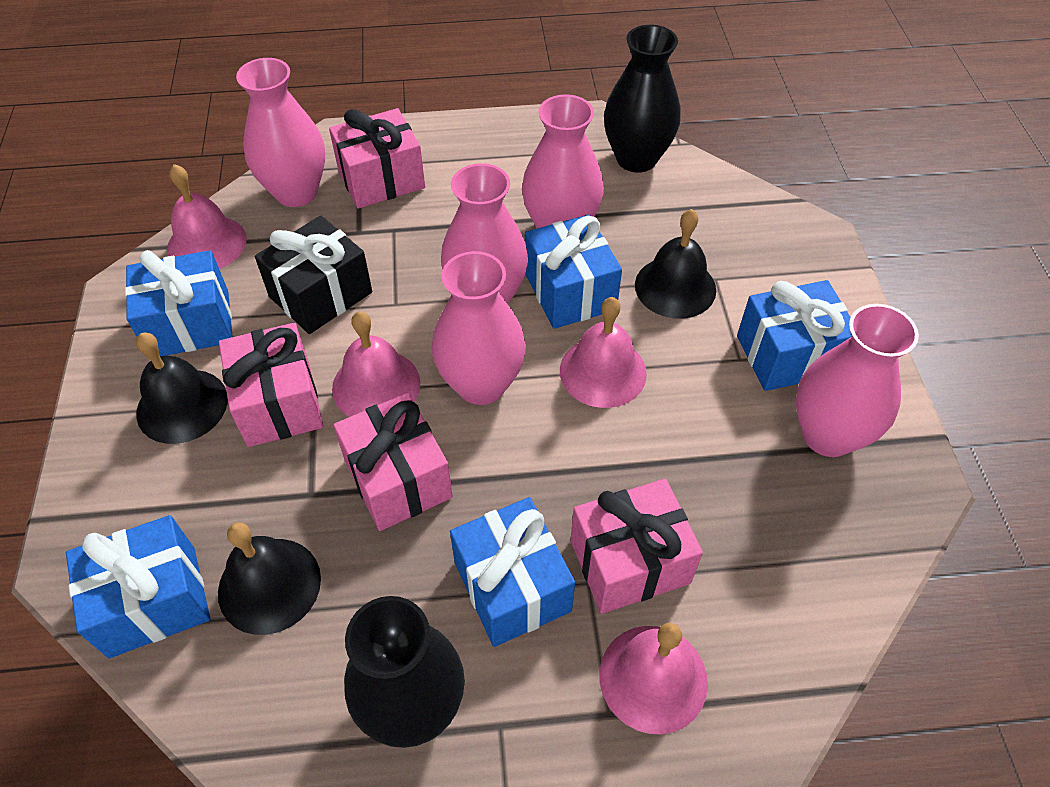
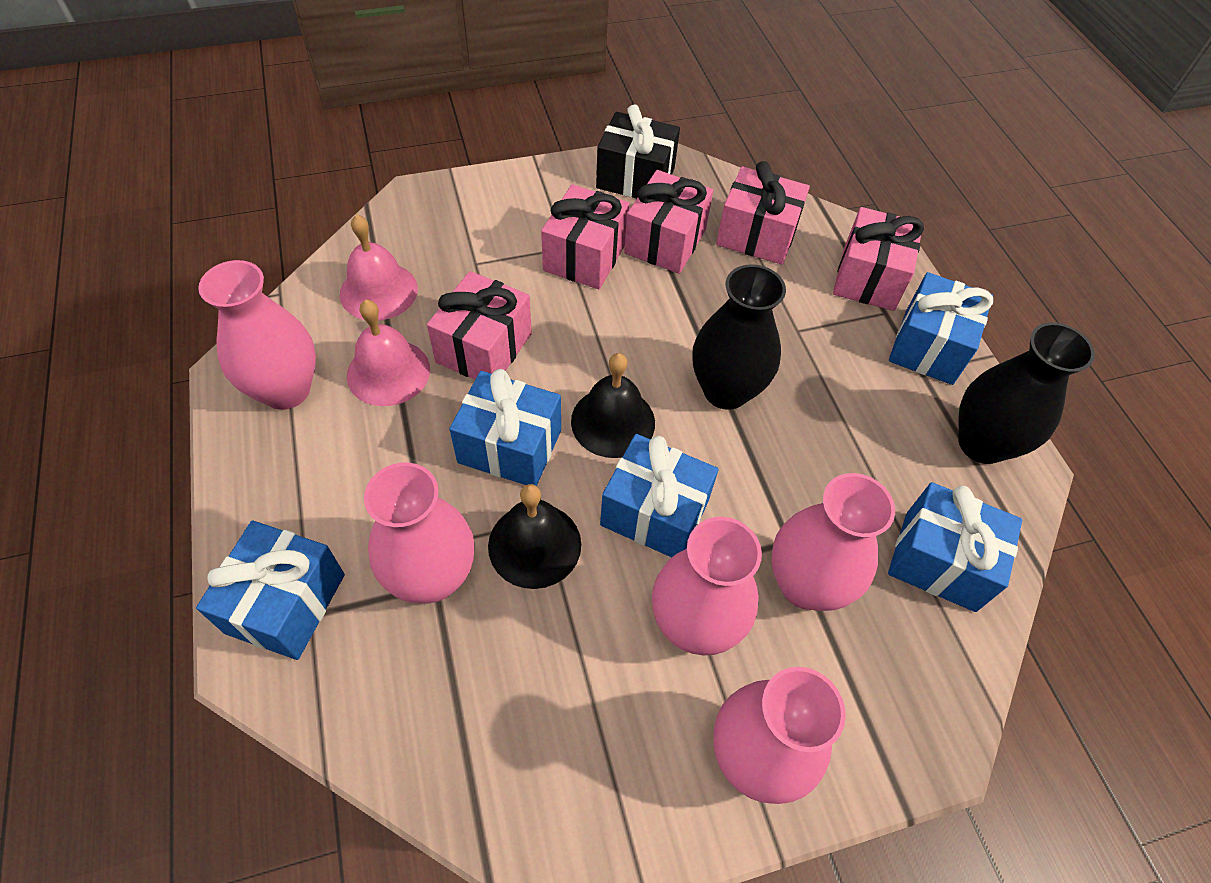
black bell: 3 -> 2
pink bell: 4 -> 2
pink gift: 4 -> 5

